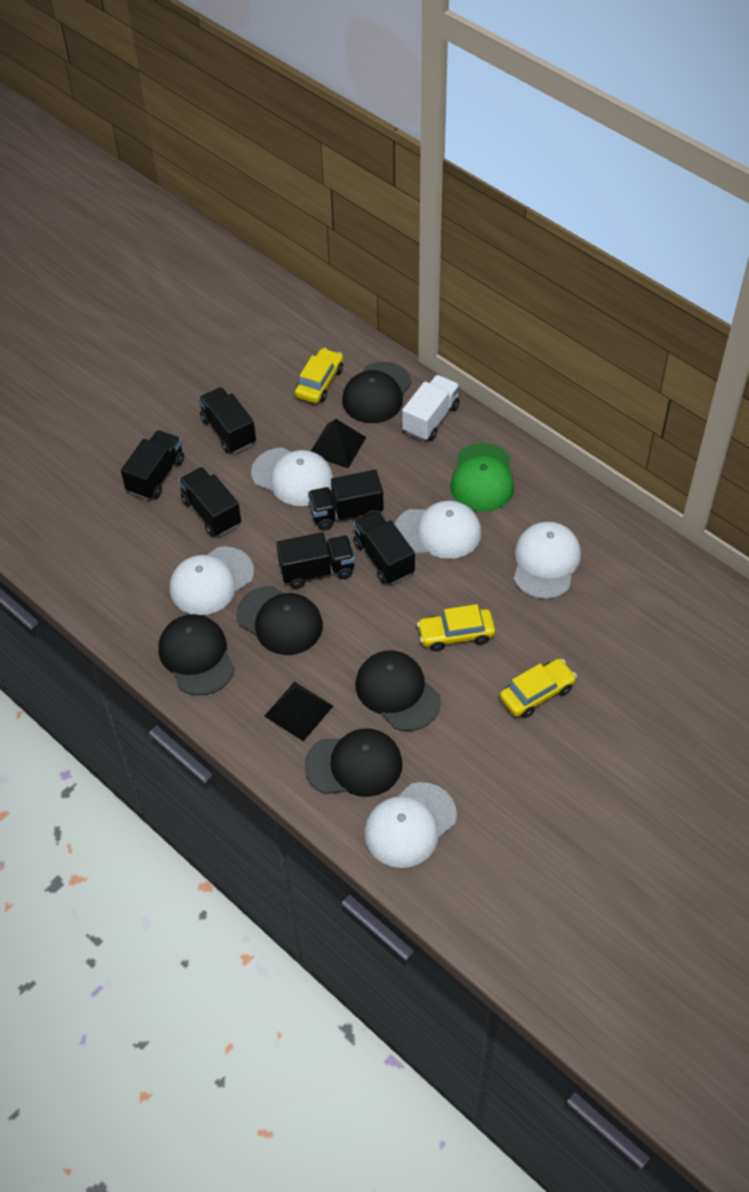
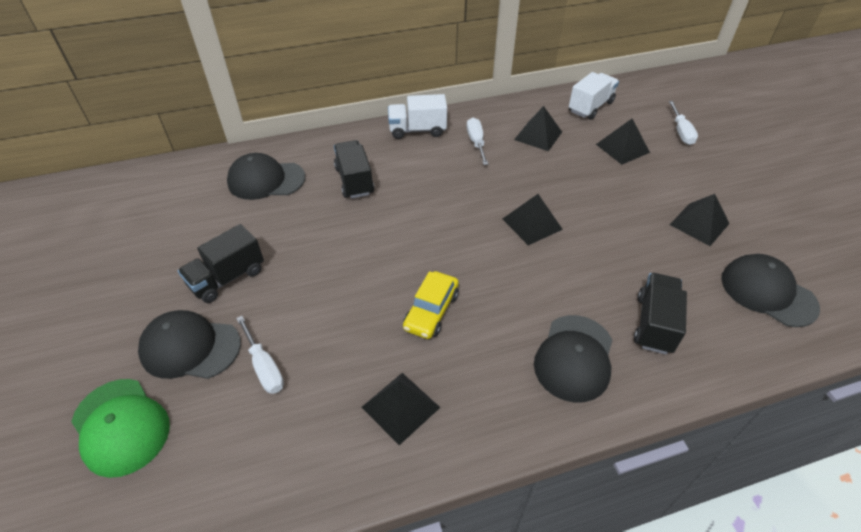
black cap: 5 -> 4
black pyramid: 2 -> 5
black truck: 6 -> 3
white cap: 5 -> 0
white screwdriver: 0 -> 3
white truck: 1 -> 2
yellow car: 3 -> 1

